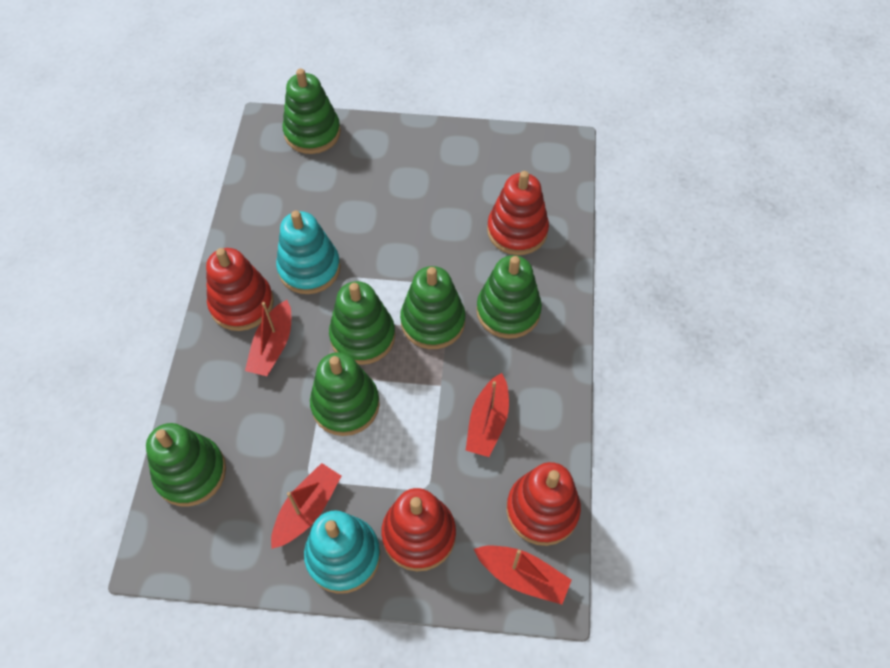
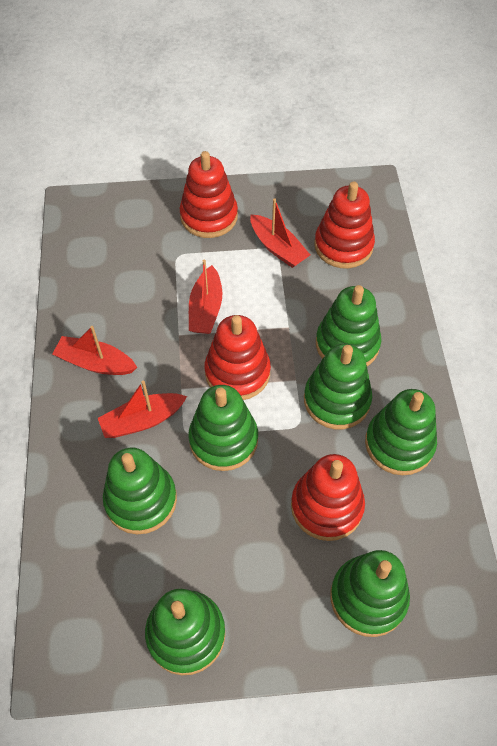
green stacking toy: 6 -> 7
turquoise stacking toy: 2 -> 0

